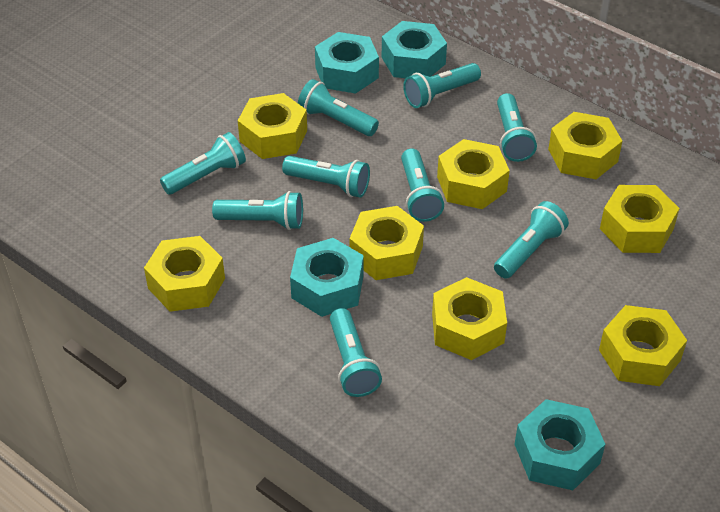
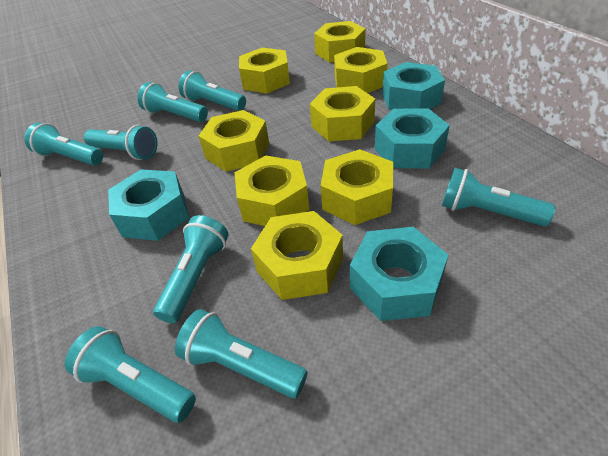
turquoise flashlight: 9 -> 8

